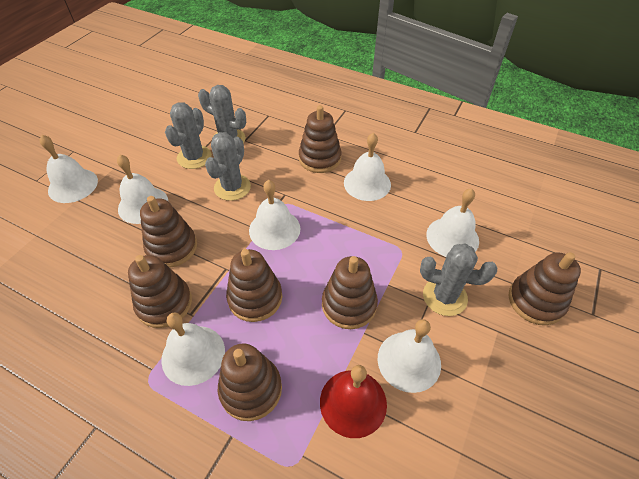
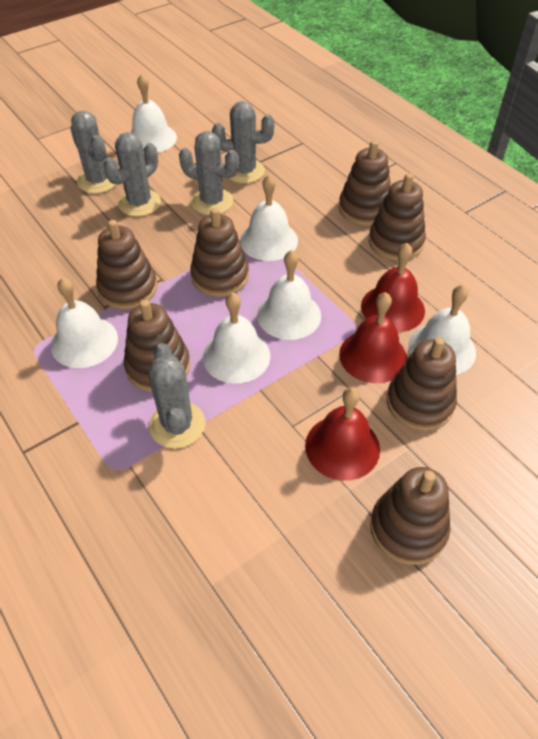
grey cactus: 4 -> 5
red bell: 1 -> 3
white bell: 7 -> 6

